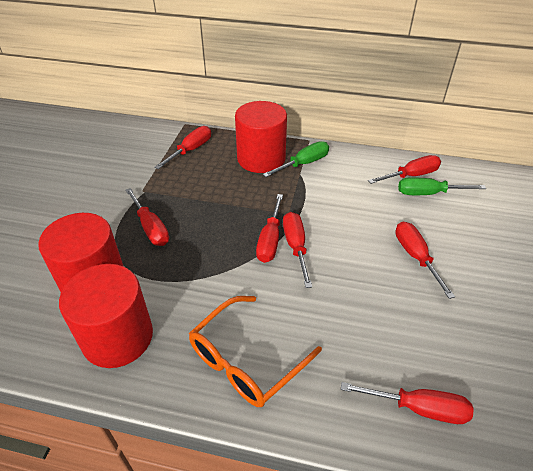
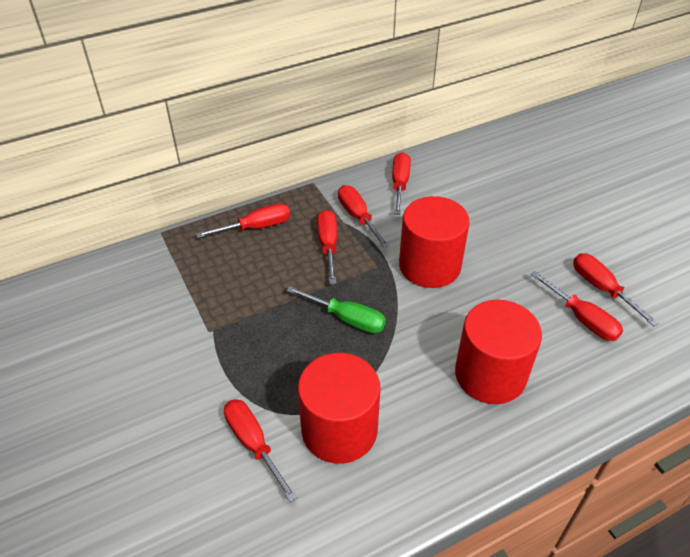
green screwdriver: 2 -> 1
orange glasses: 1 -> 0

